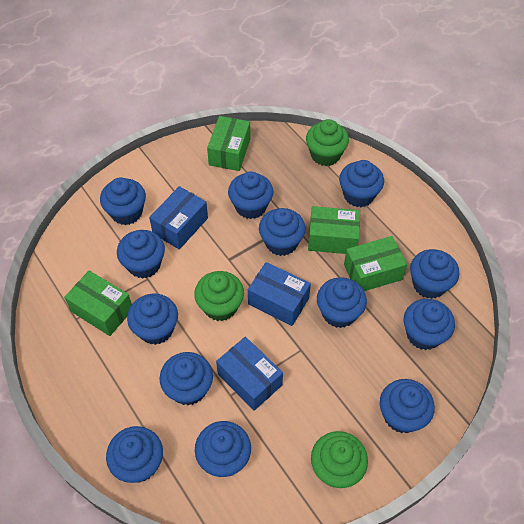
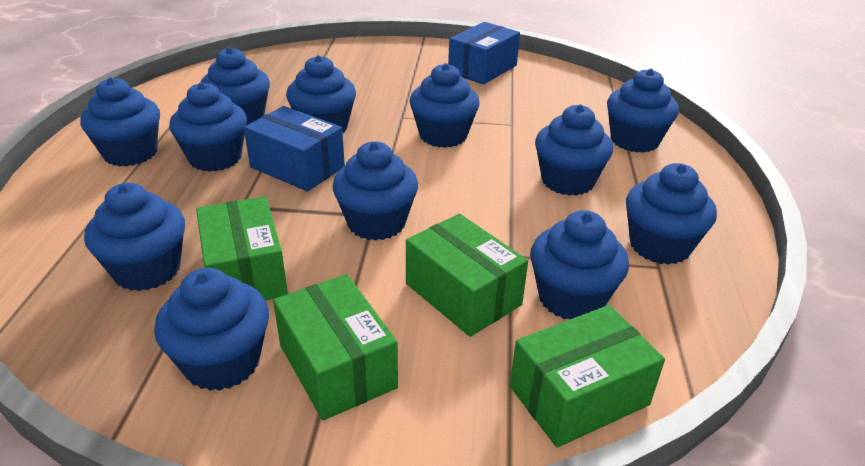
blue box: 3 -> 2
blue cupcake: 13 -> 12
green cupcake: 3 -> 0

